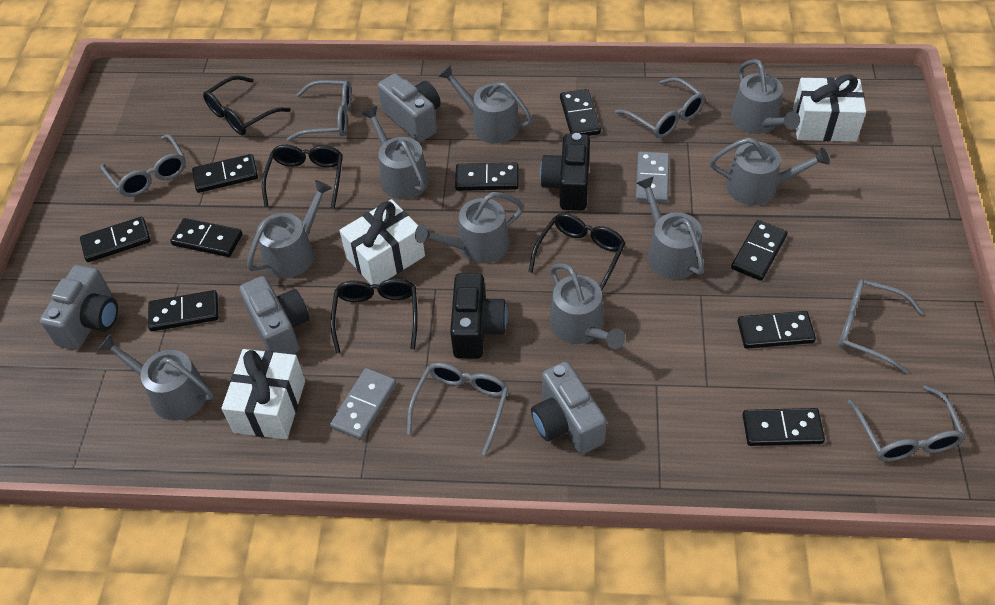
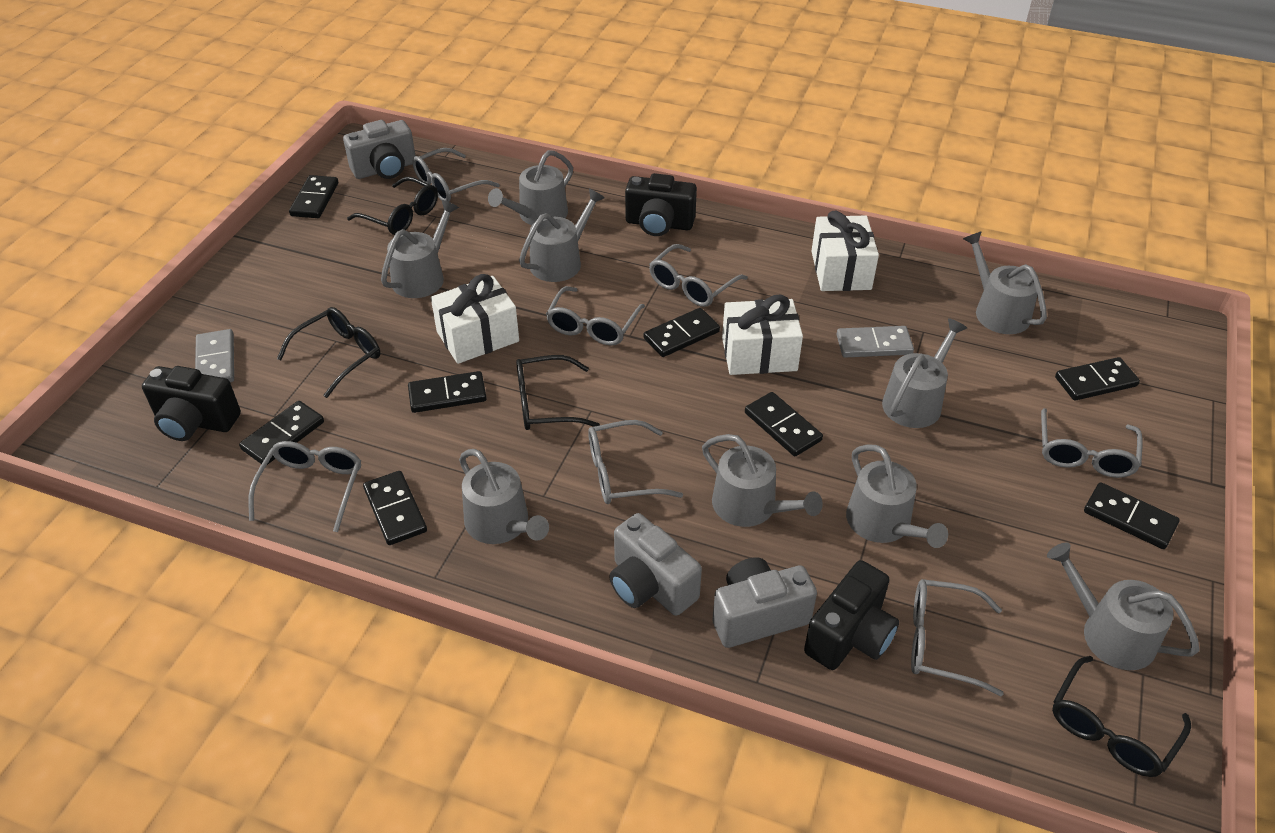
black camera: 2 -> 3
black domino: 9 -> 8
grey camera: 4 -> 3
grey glasses: 6 -> 7

